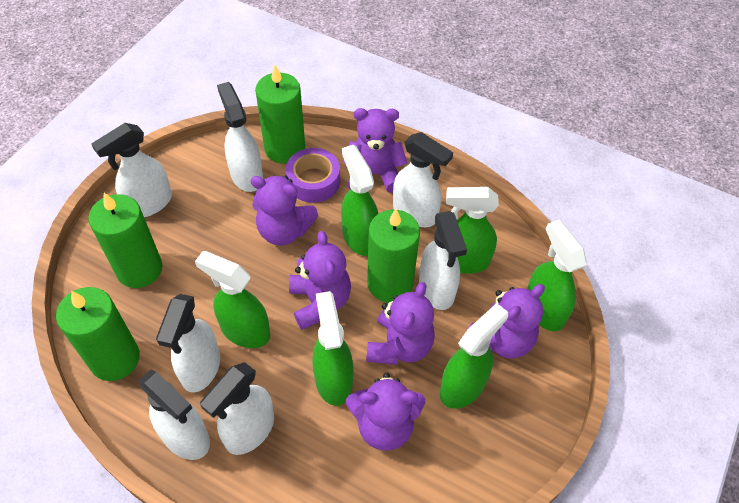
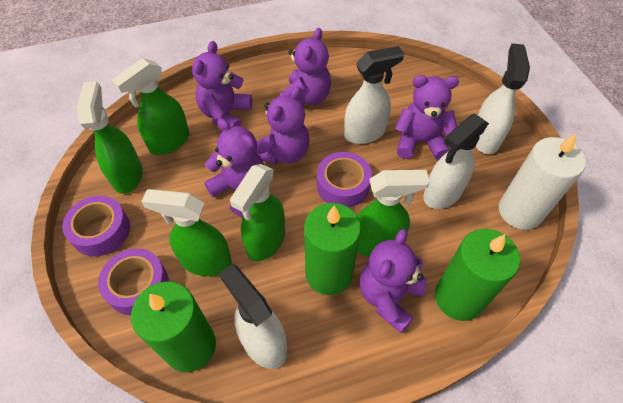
green candle: 4 -> 3
green spray bottle: 6 -> 5
purple tape: 1 -> 3
white candle: 0 -> 1
white spray bottle: 7 -> 4

